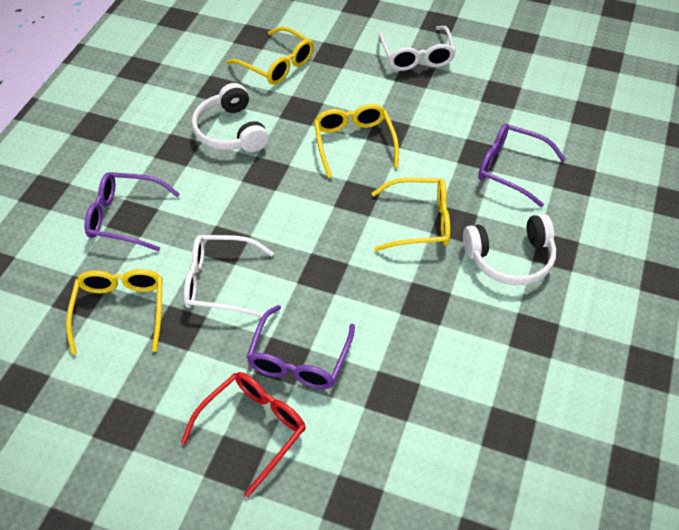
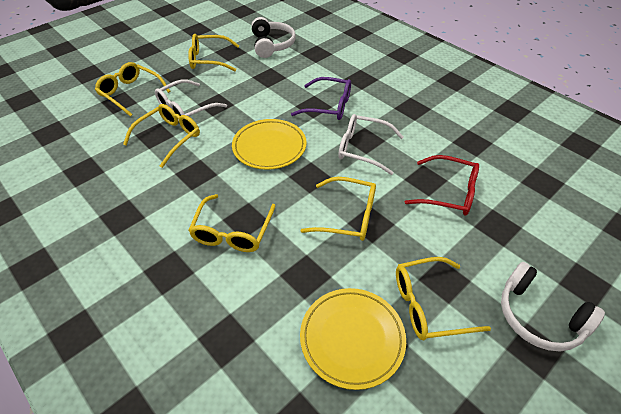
purple glasses: 3 -> 1
yellow glasses: 4 -> 6
yellow plate: 0 -> 2

